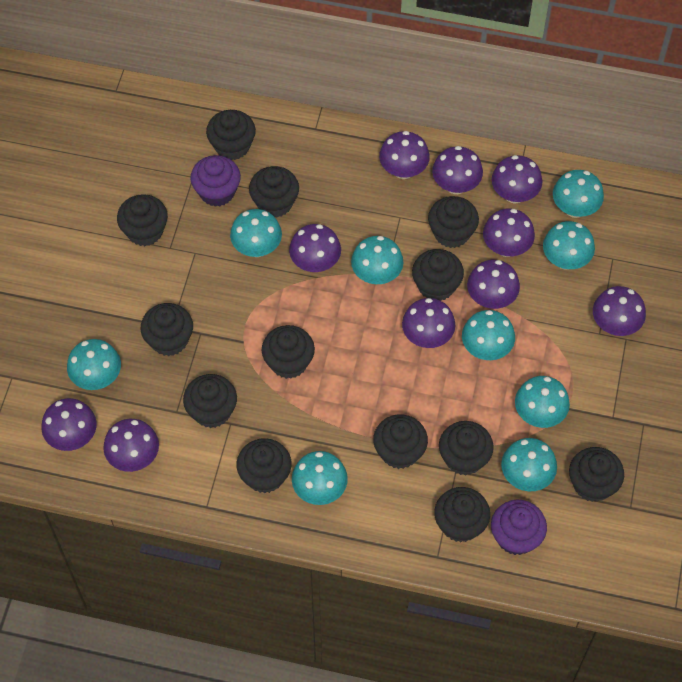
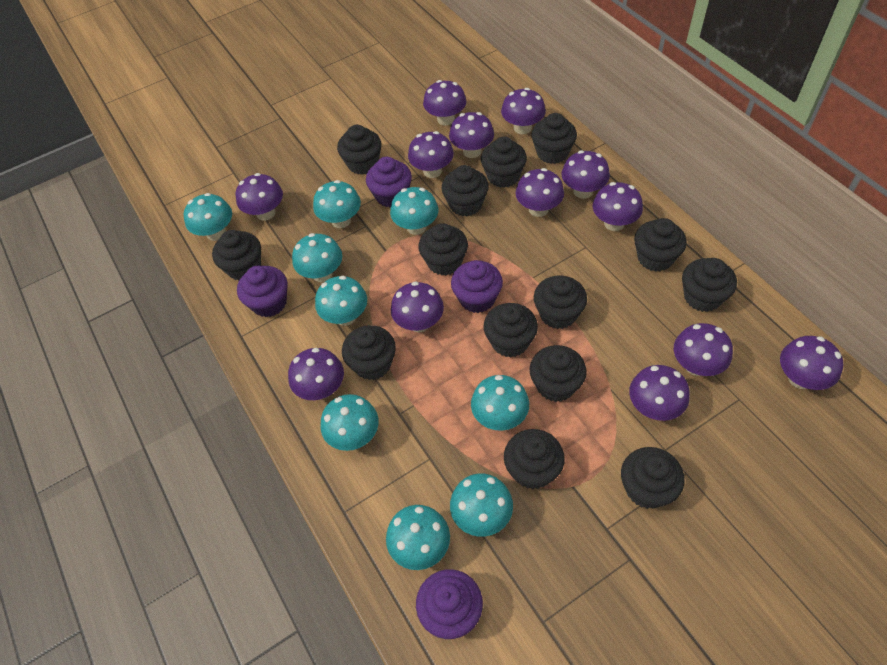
black cupcake: 13 -> 14
purple cupcake: 2 -> 4
purple mushroom: 10 -> 13

